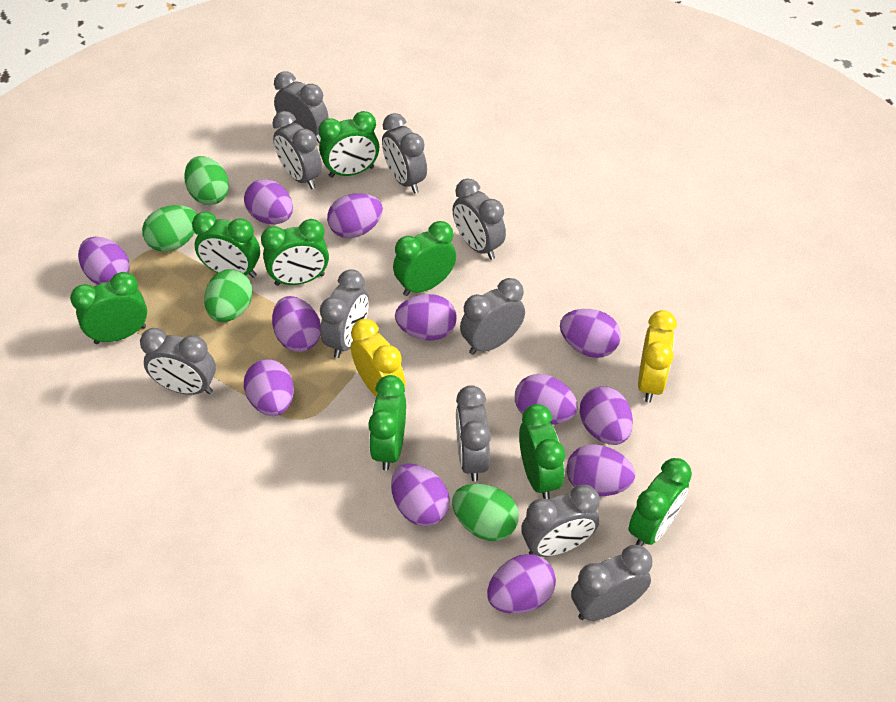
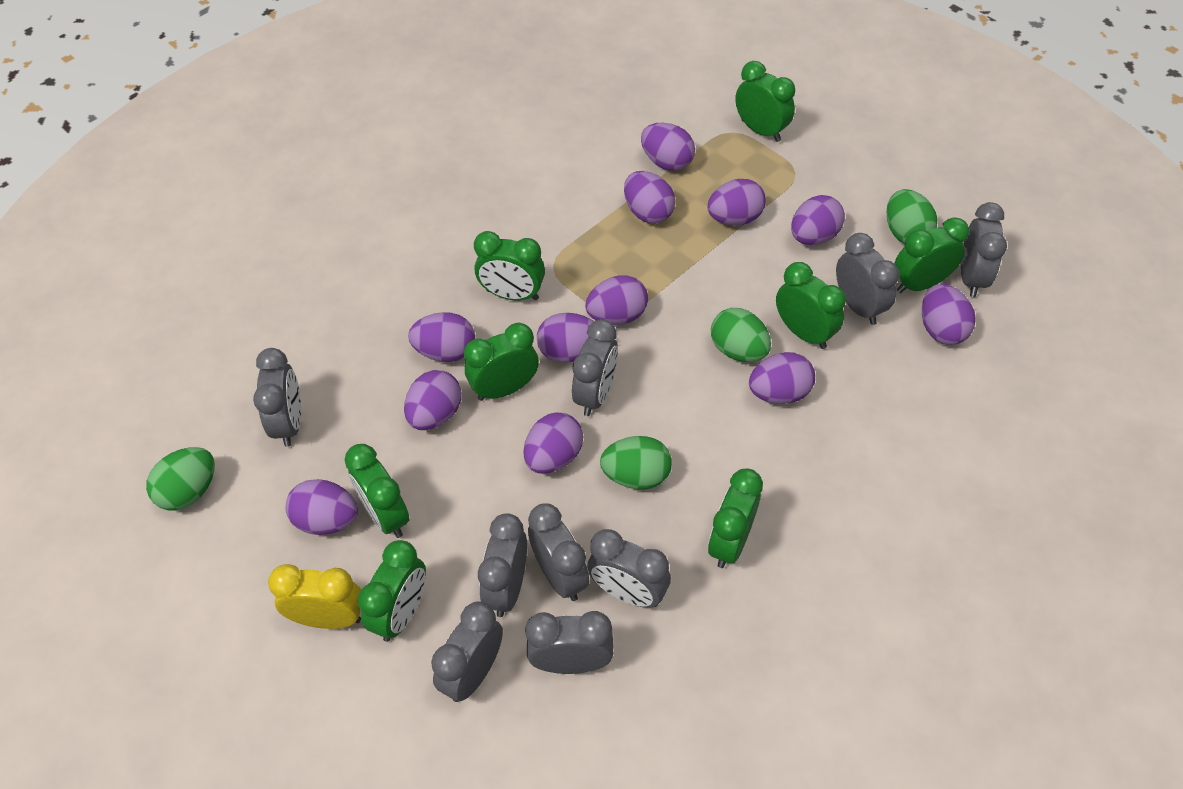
grey clock: 10 -> 9
yellow clock: 2 -> 1

